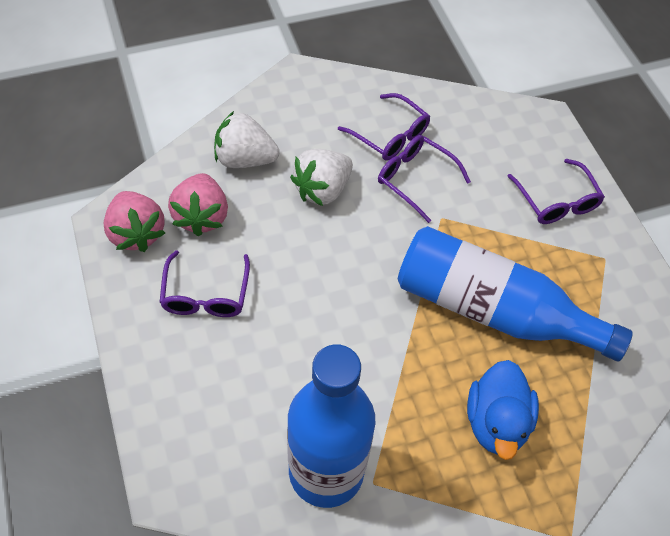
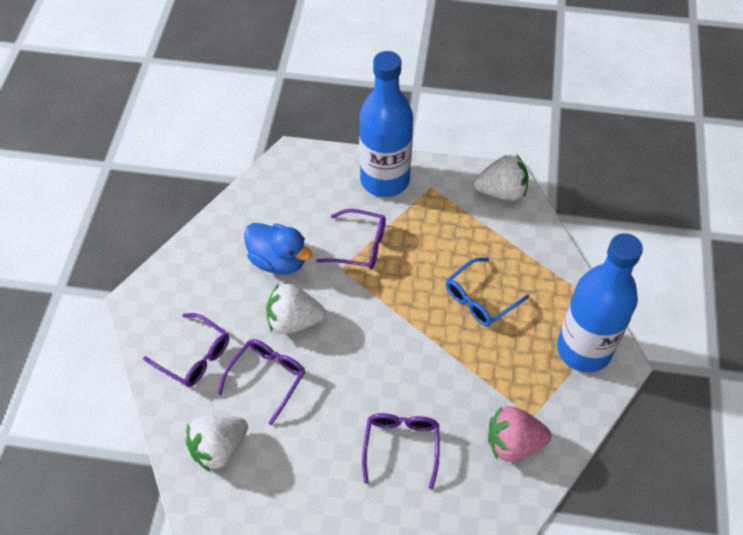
blue glasses: 0 -> 1
pink strawberry: 2 -> 1
white strawberry: 2 -> 3

